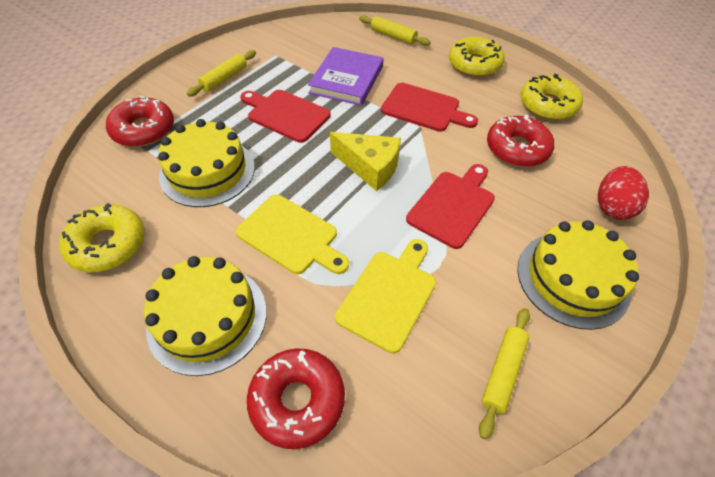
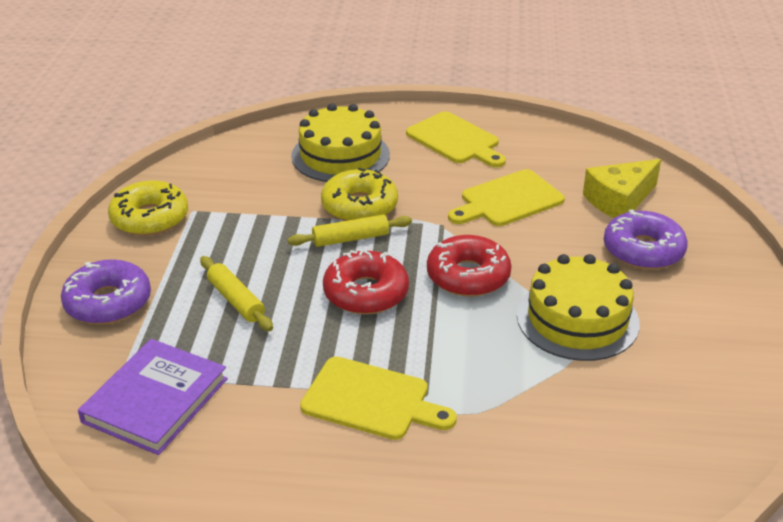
purple donut: 0 -> 2
red cutting board: 3 -> 0
red donut: 3 -> 2
red egg: 1 -> 0
yellow cake: 3 -> 2
yellow cutting board: 2 -> 3
yellow donut: 3 -> 2
yellow rolling pin: 3 -> 2

